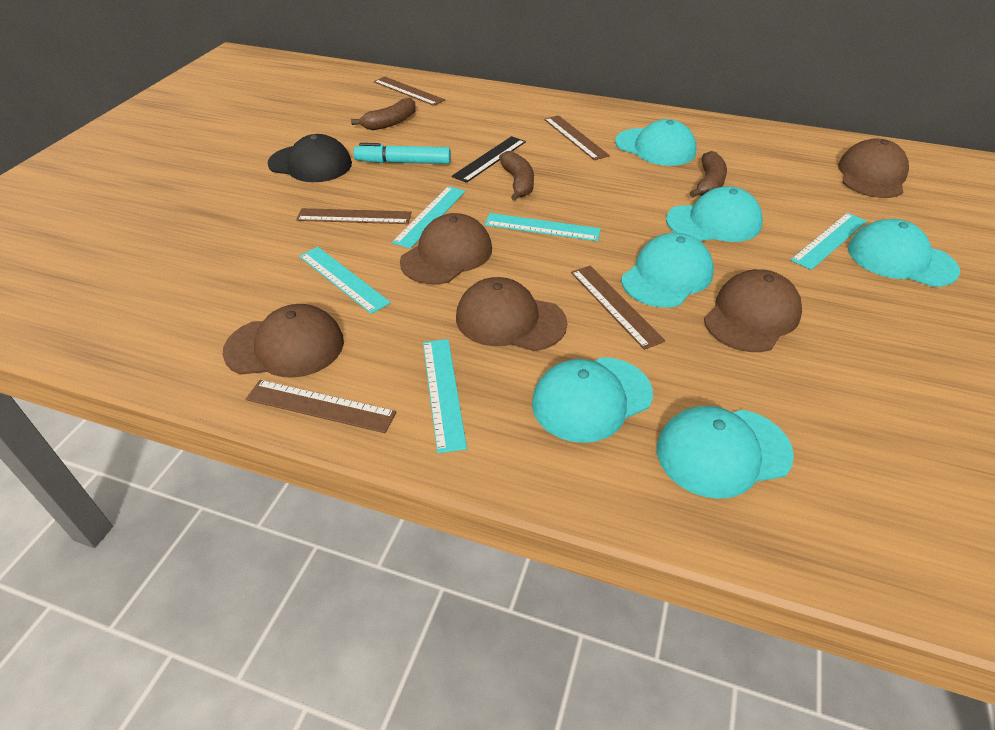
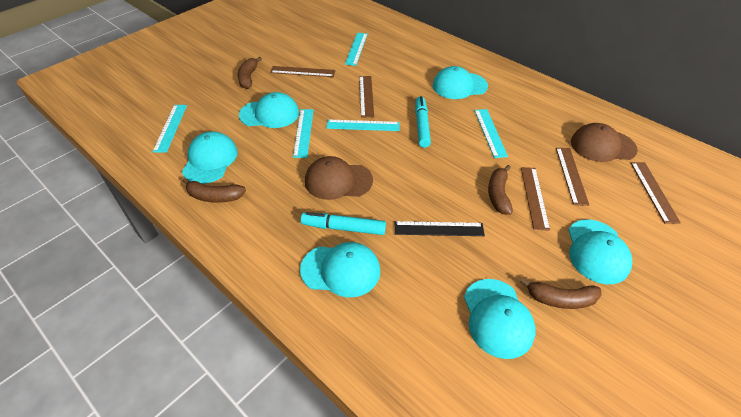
black cap: 1 -> 0
brown banana: 3 -> 4
brown cap: 5 -> 2
turquoise marker: 1 -> 2

